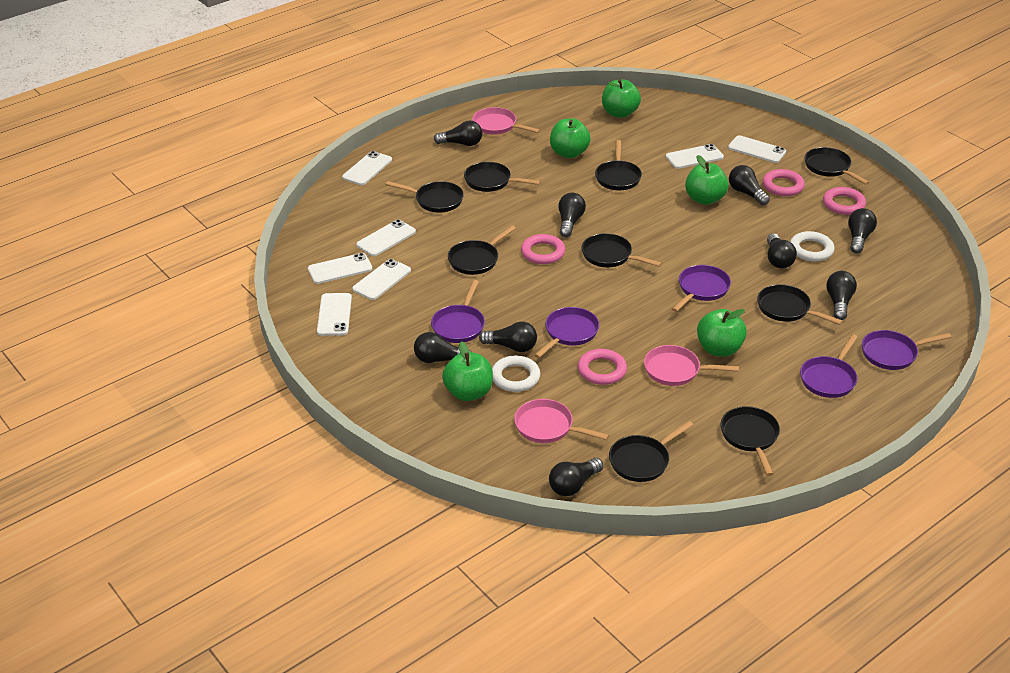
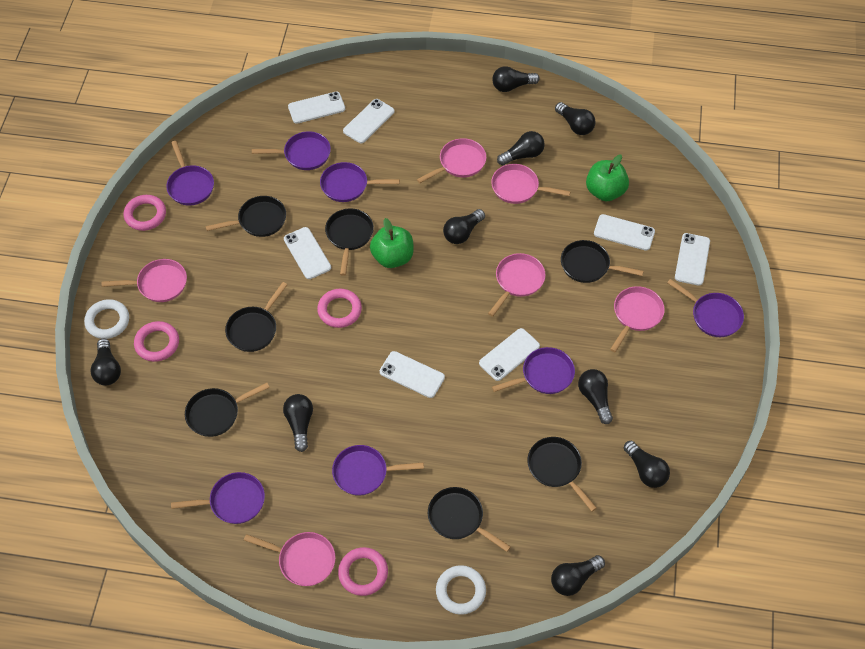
black pan: 9 -> 7
green apple: 5 -> 2
pink pan: 3 -> 6
purple pan: 5 -> 7

